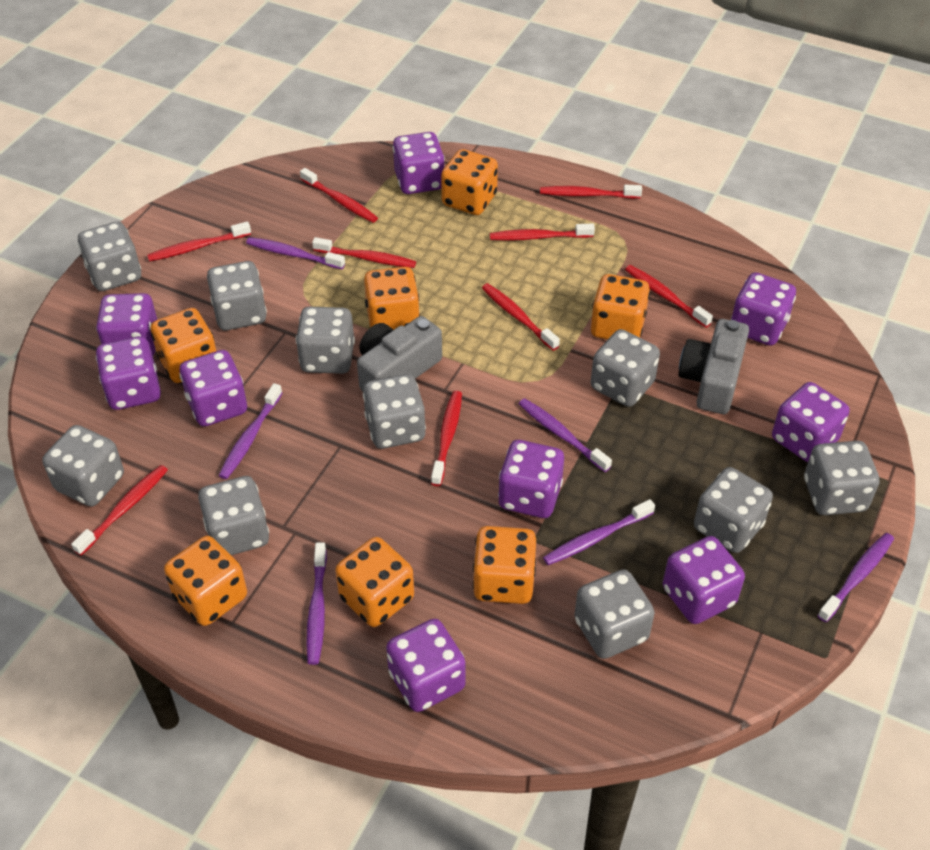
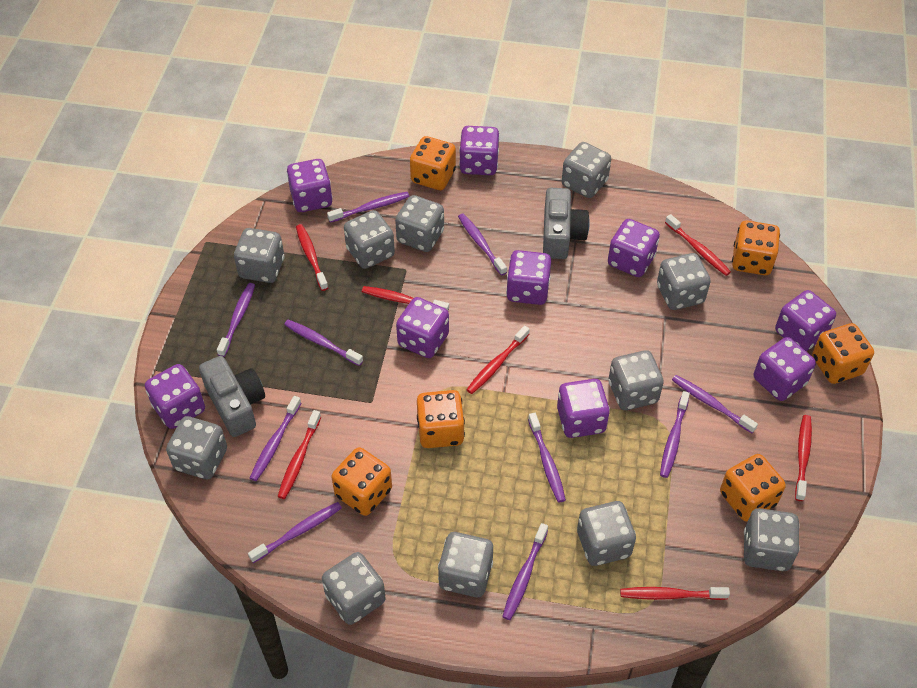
grey dice: 10 -> 11
orange dice: 7 -> 6
purple toothbrush: 6 -> 10
red toothbrush: 9 -> 7

